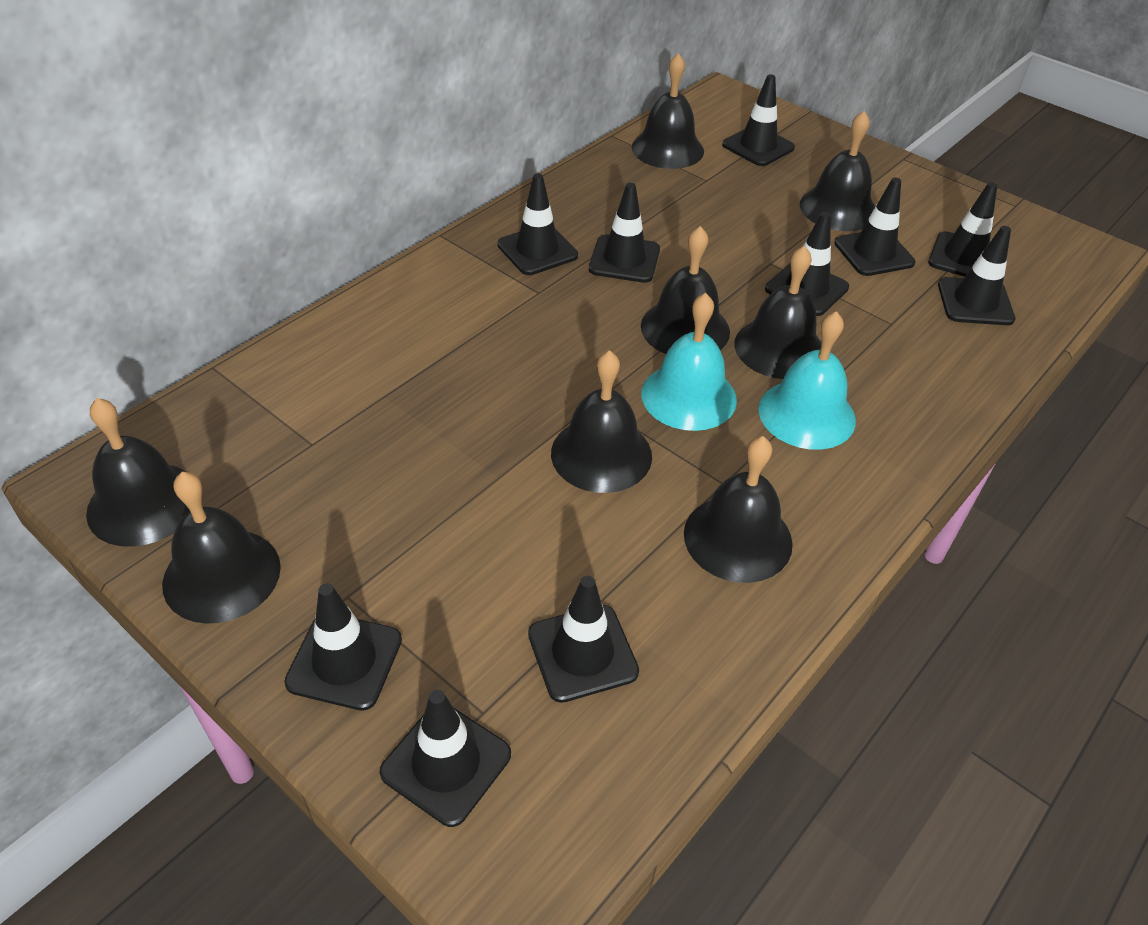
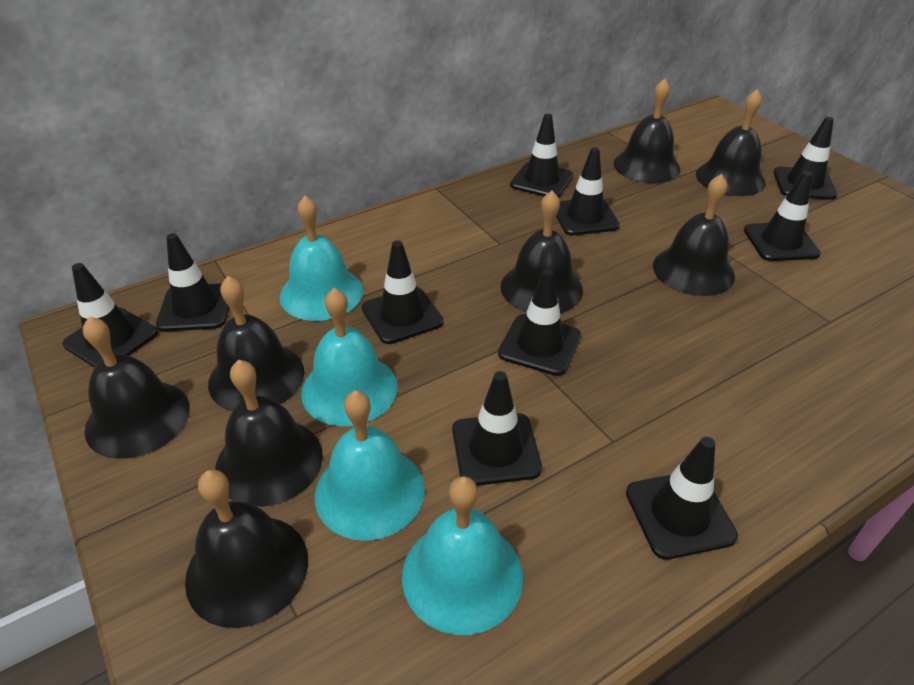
turquoise bell: 2 -> 4

